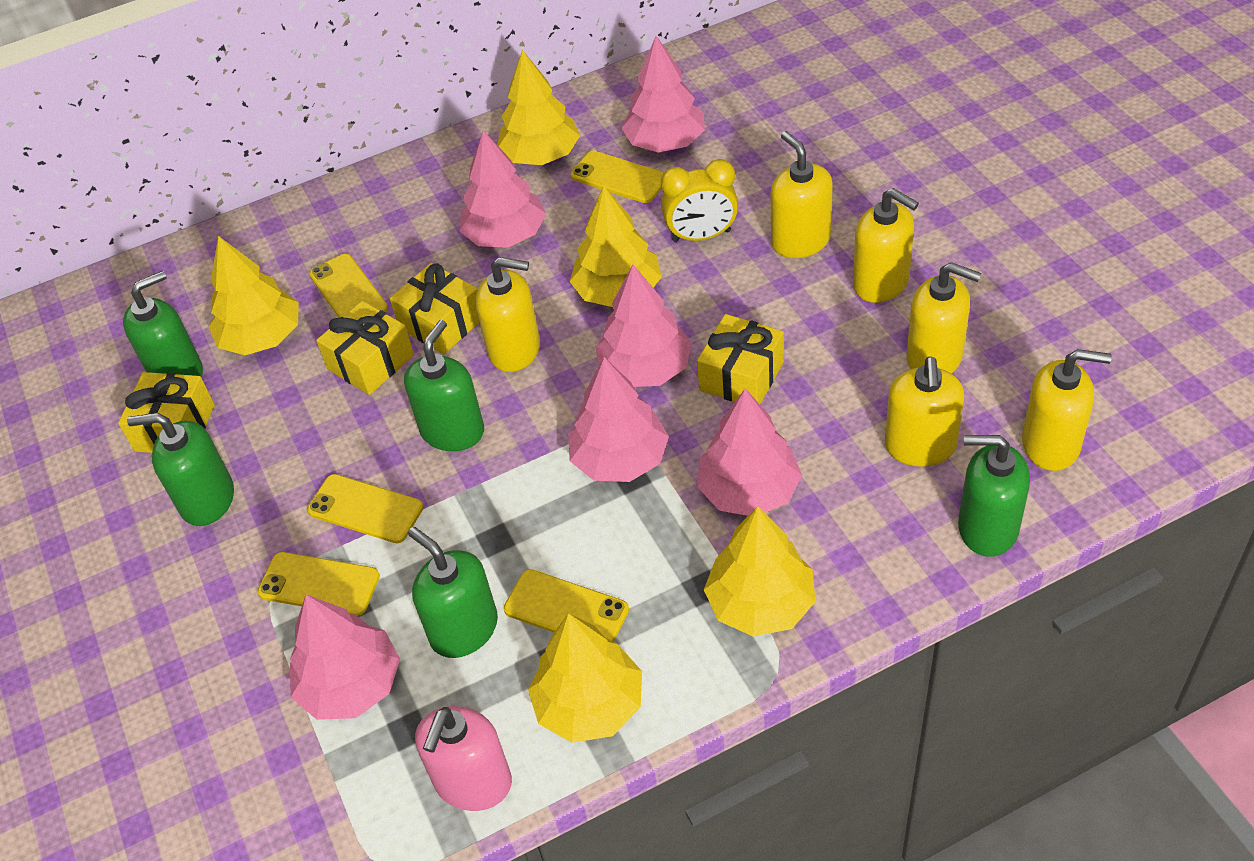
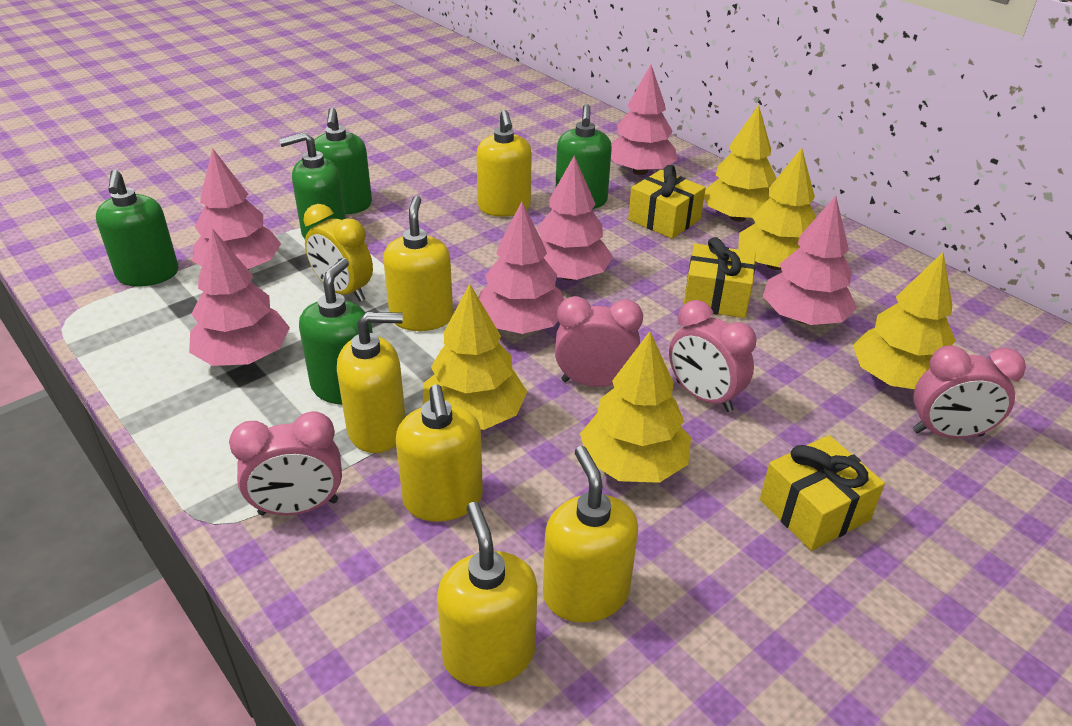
pink clock: 0 -> 4
pink soap dispenser: 1 -> 0
yellow gift: 4 -> 3
yellow phone: 5 -> 0

